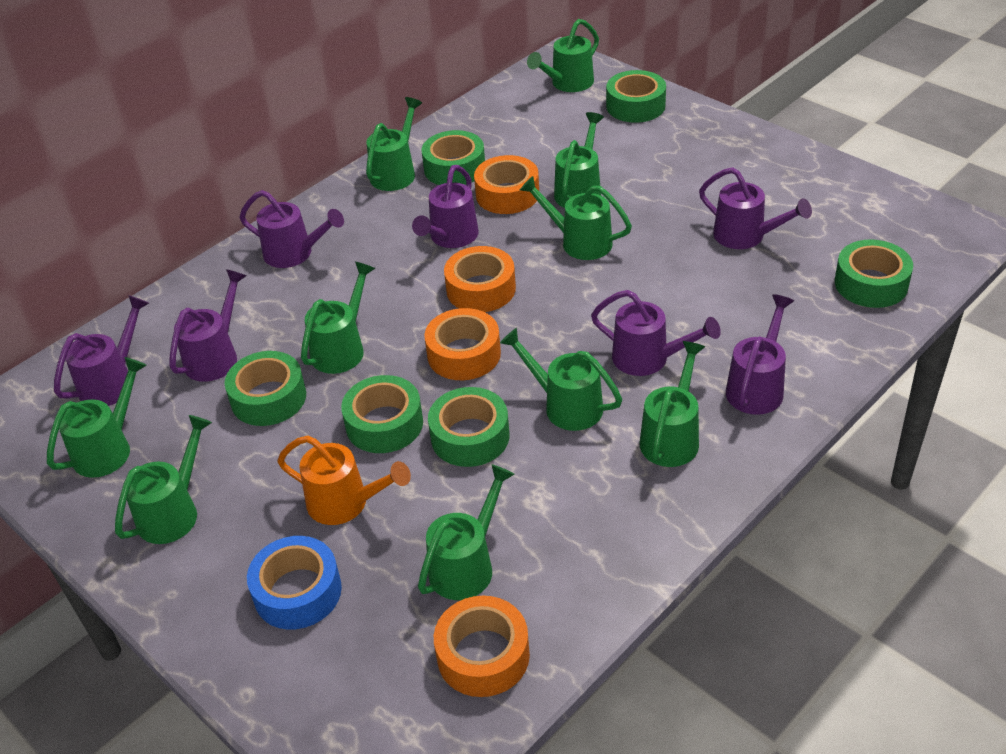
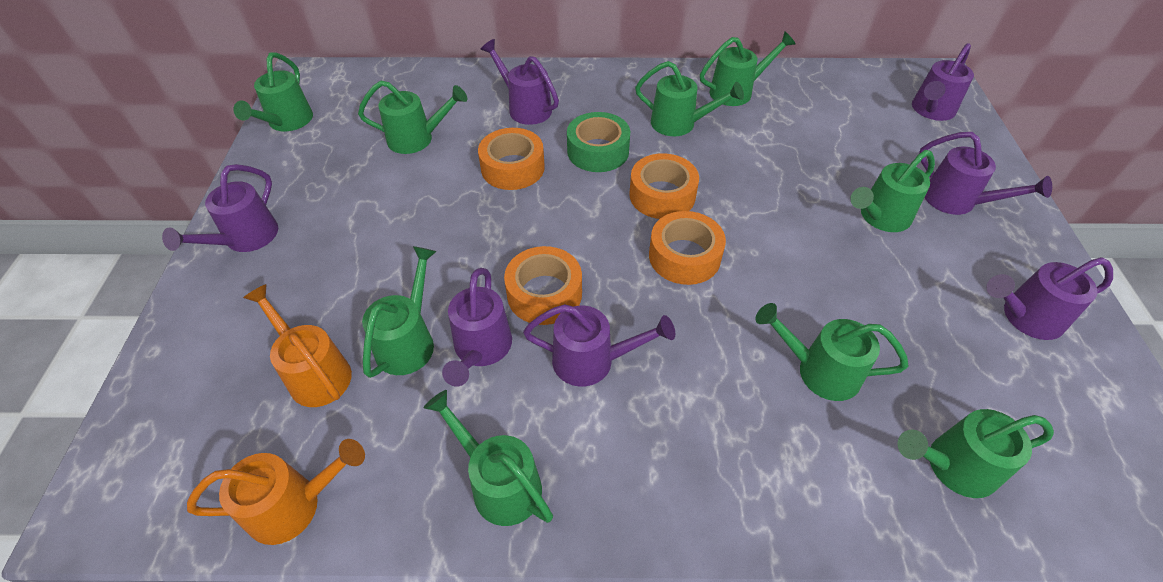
blue tape: 1 -> 0
green tape: 6 -> 1
green watering can: 10 -> 9
orange watering can: 1 -> 2

